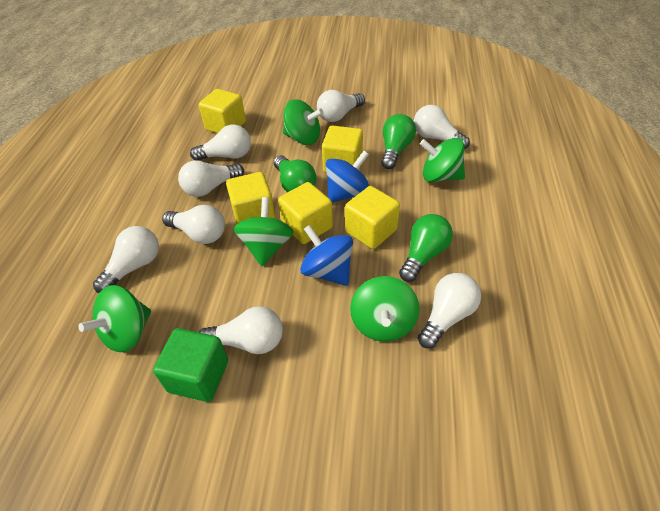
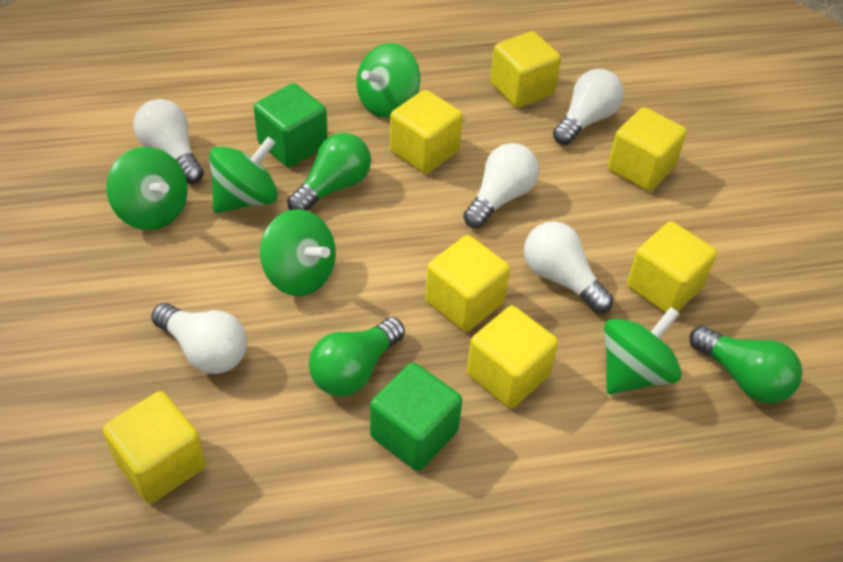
blue spinning top: 2 -> 0
green cube: 1 -> 2
white light bulb: 8 -> 5
yellow cube: 5 -> 7

